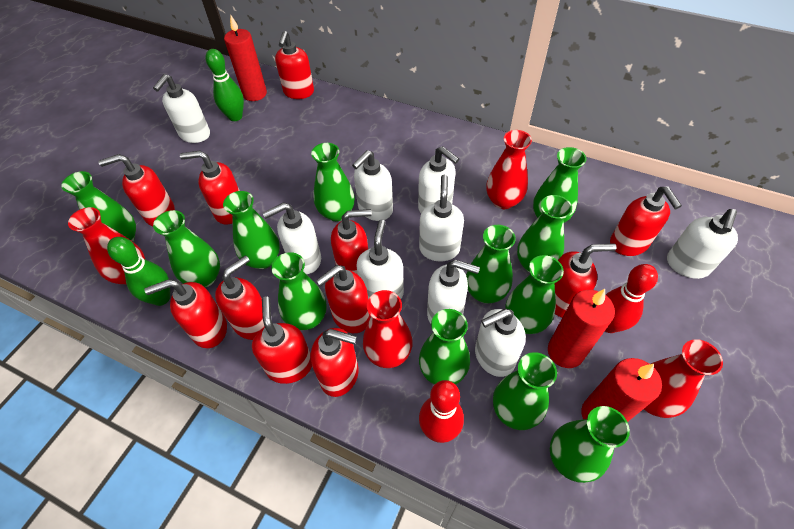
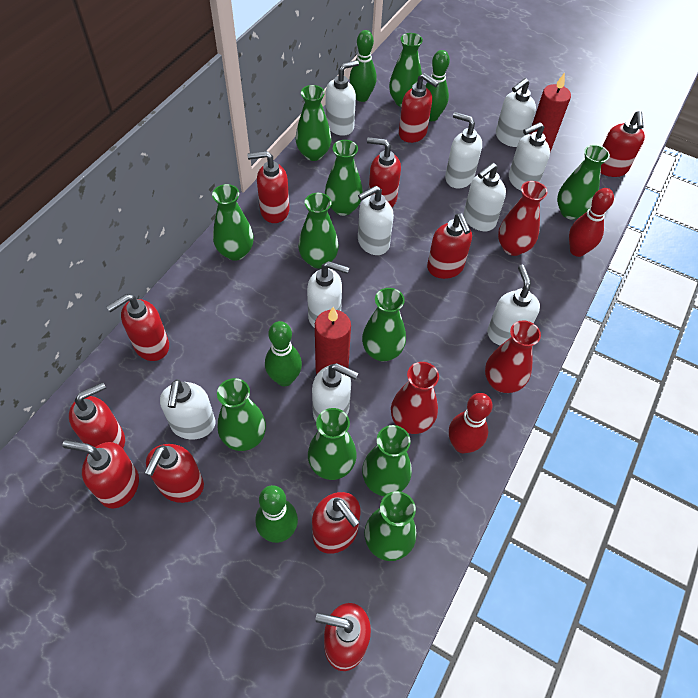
green bowling pin: 2 -> 4
green vase: 12 -> 11
red candle: 3 -> 2
red vase: 4 -> 3
white soap dispenser: 9 -> 10

